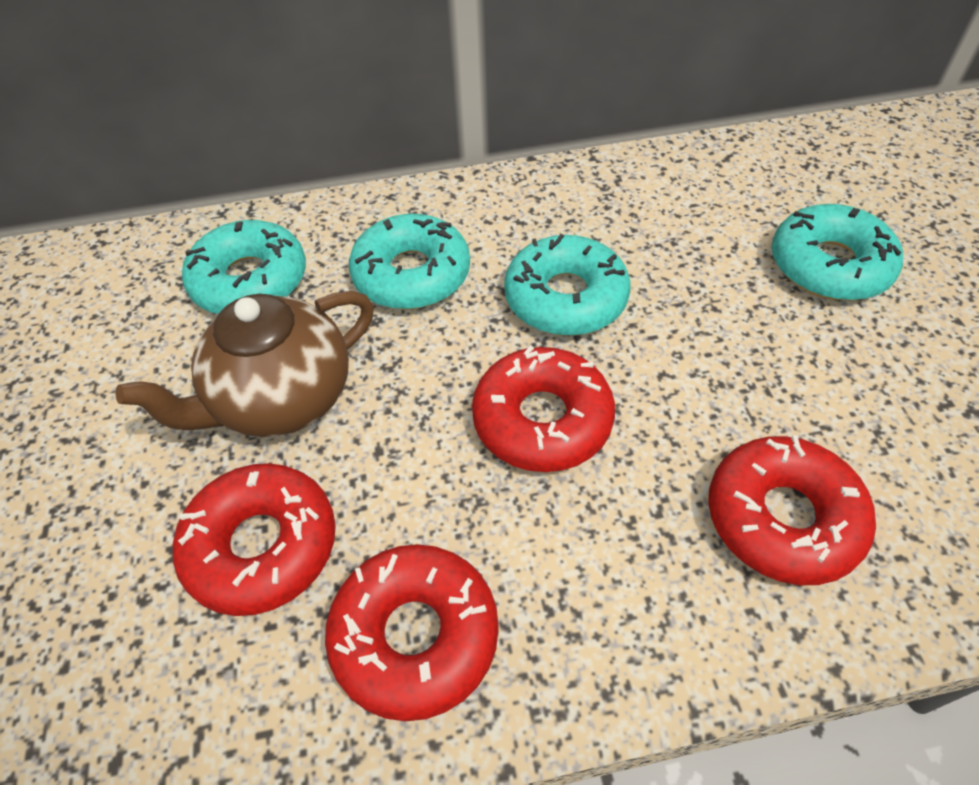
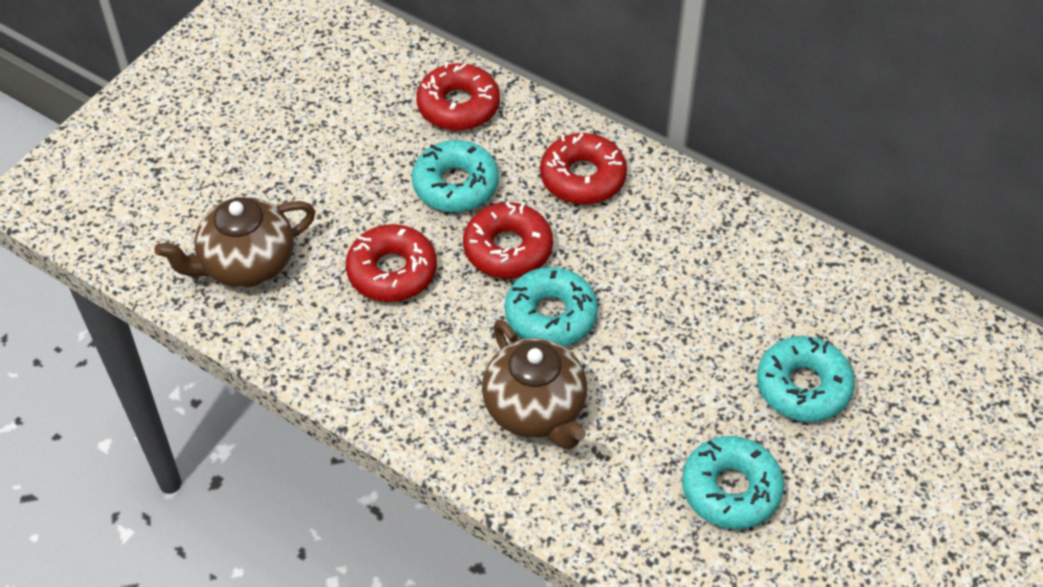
brown teapot: 1 -> 2

